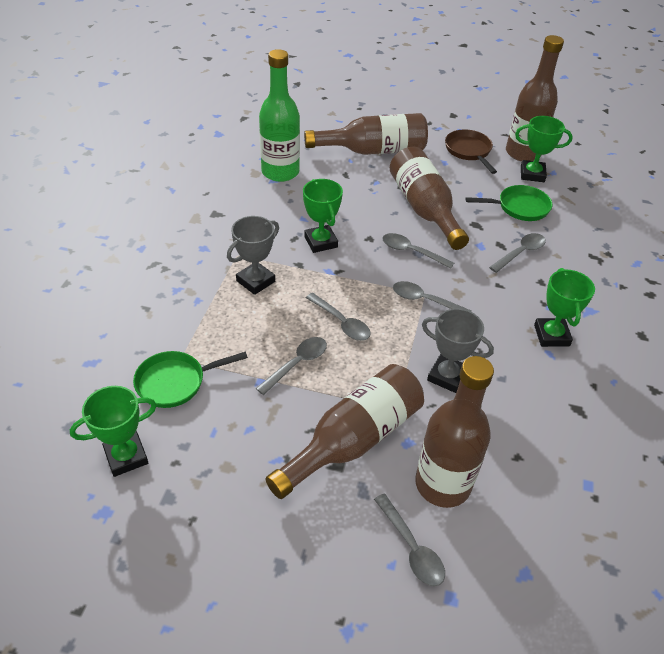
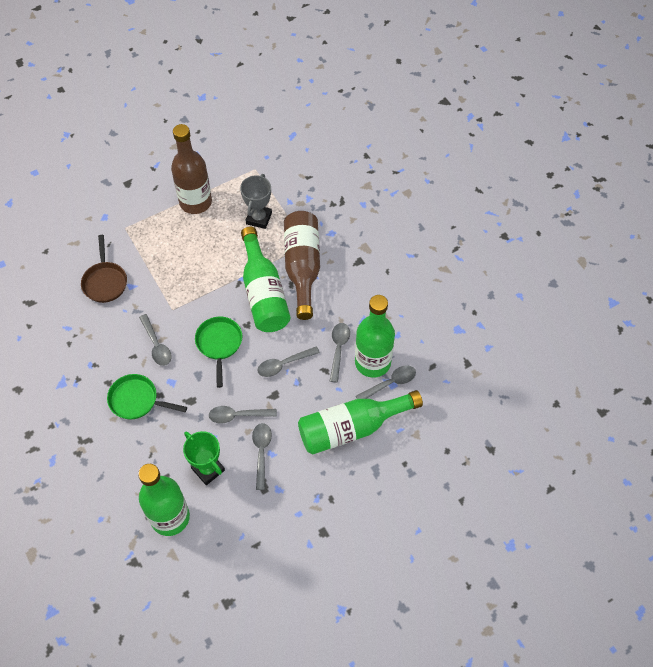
brown bottle: 5 -> 2
green bottle: 1 -> 4
green trophy: 4 -> 1
grey trophy: 2 -> 1

